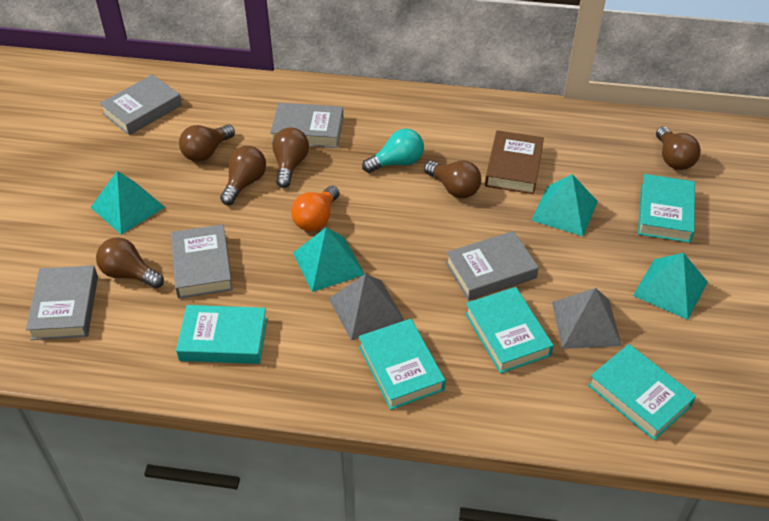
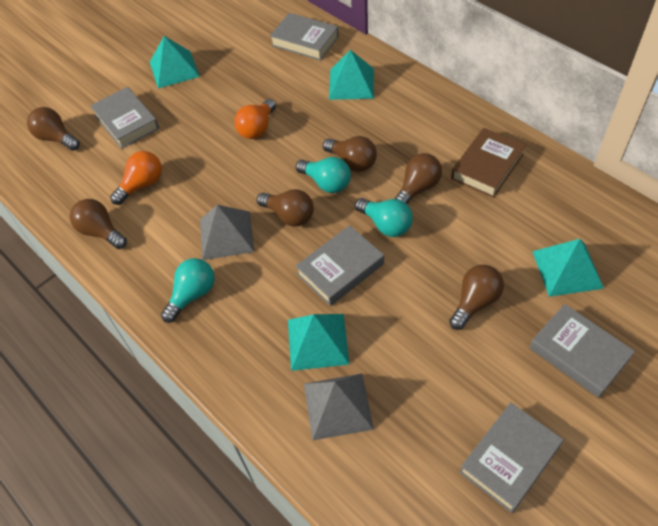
orange light bulb: 1 -> 2
turquoise book: 5 -> 0
turquoise light bulb: 1 -> 3

